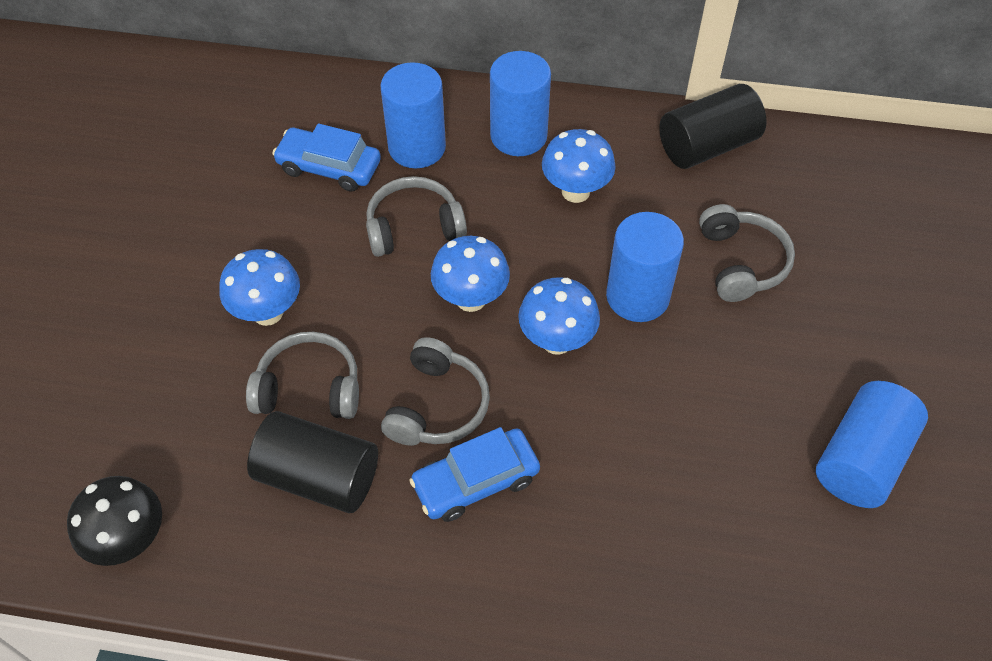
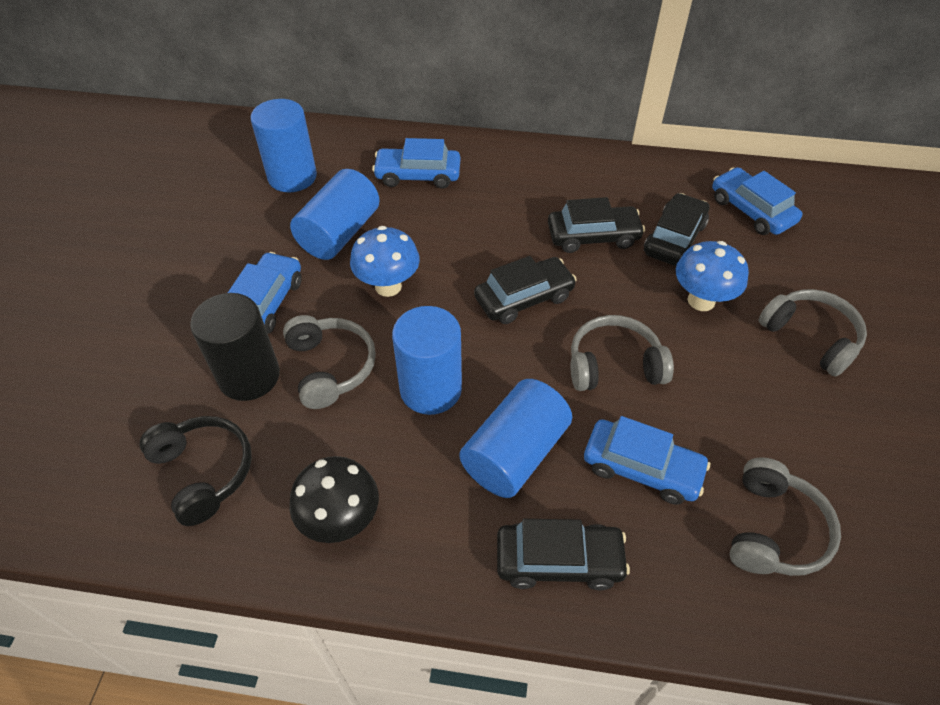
black car: 0 -> 4
black cylinder: 2 -> 1
black headphones: 0 -> 1
blue car: 2 -> 4
blue mushroom: 4 -> 2

